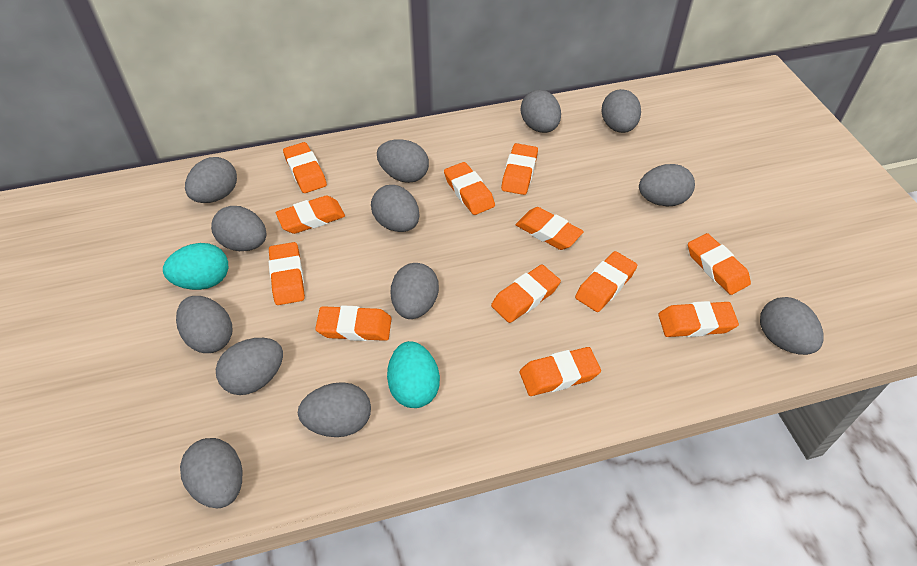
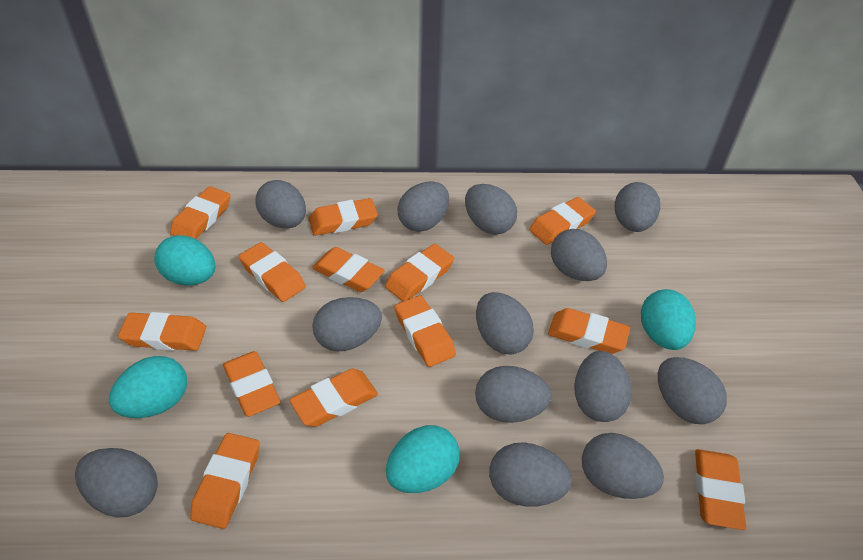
orange eraser: 12 -> 13
turquoise egg: 2 -> 4

